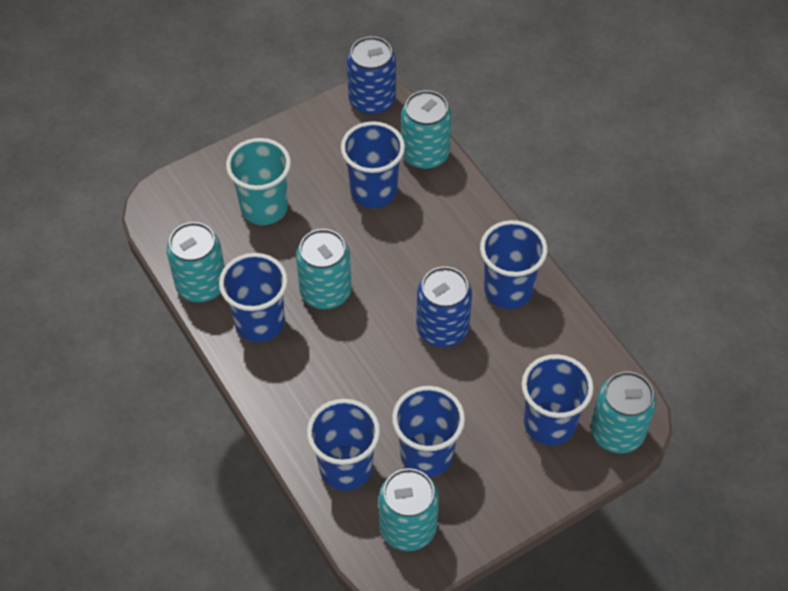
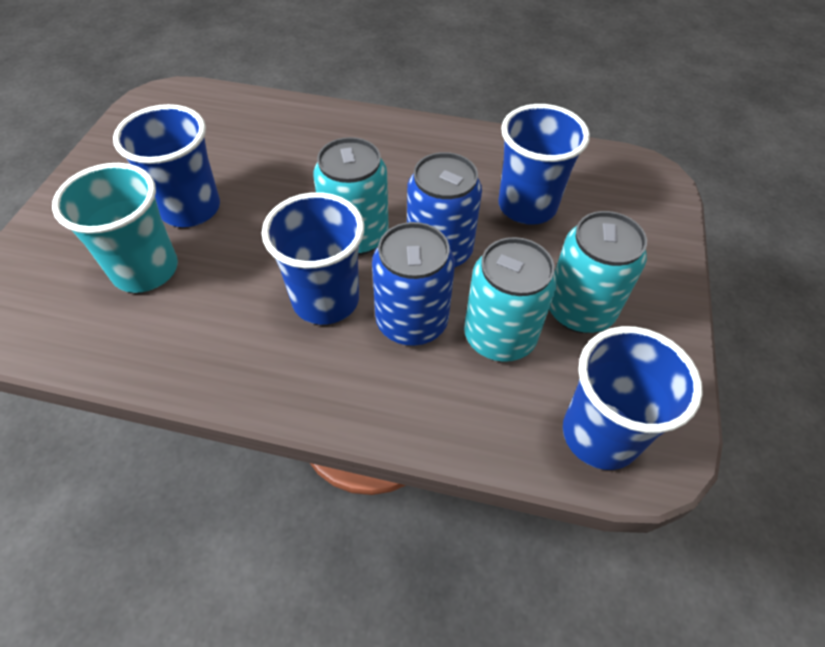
blue cup: 6 -> 4
turquoise can: 5 -> 3

